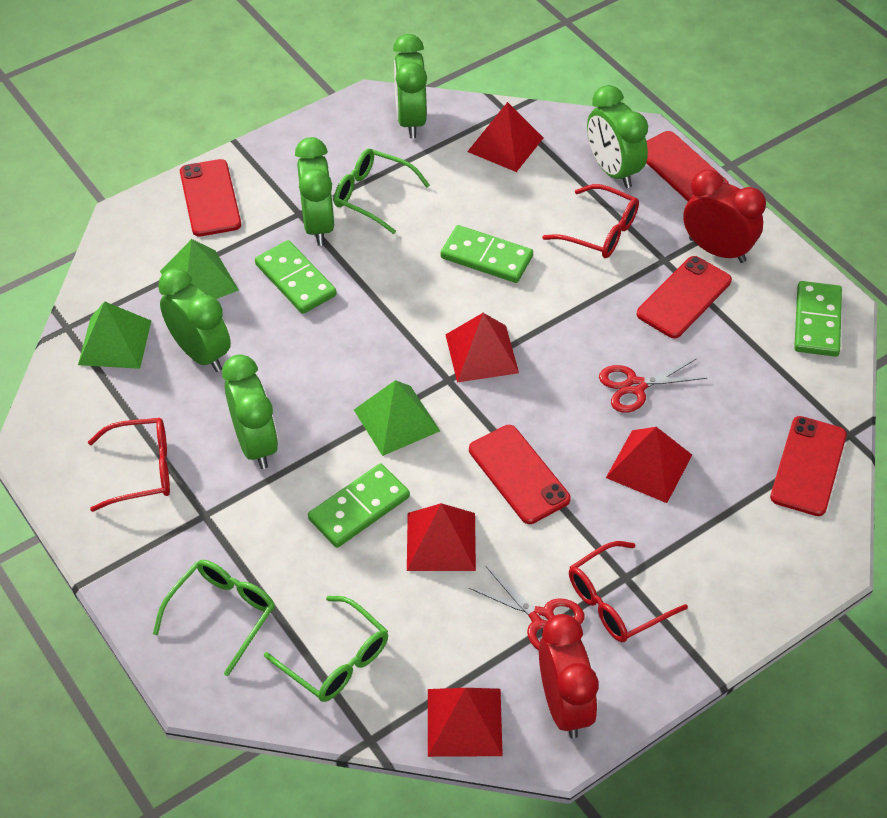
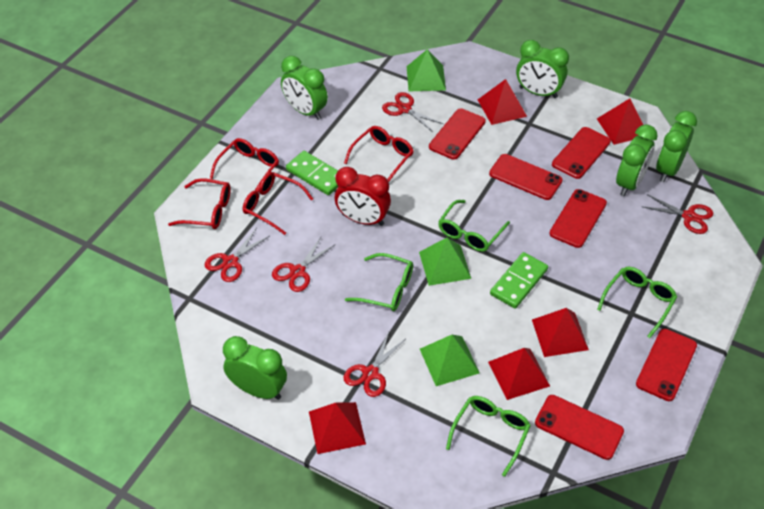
green domino: 4 -> 2
green glasses: 3 -> 4
red clock: 2 -> 1
red glasses: 3 -> 4
red phone: 5 -> 6
red scissors: 2 -> 5

